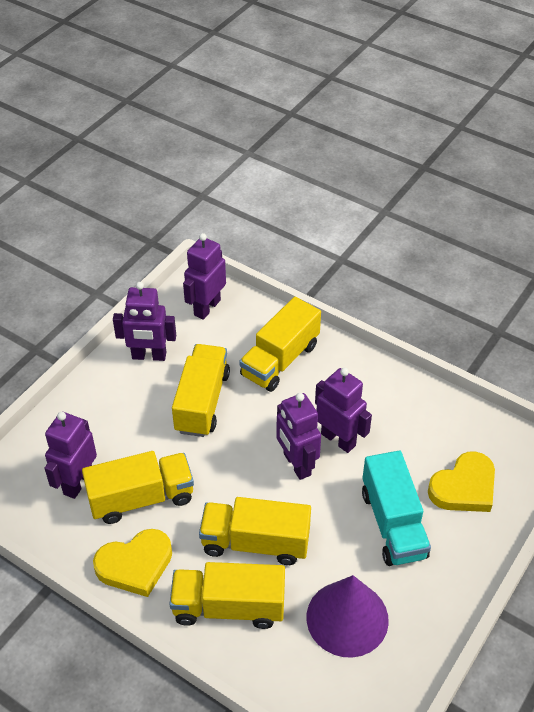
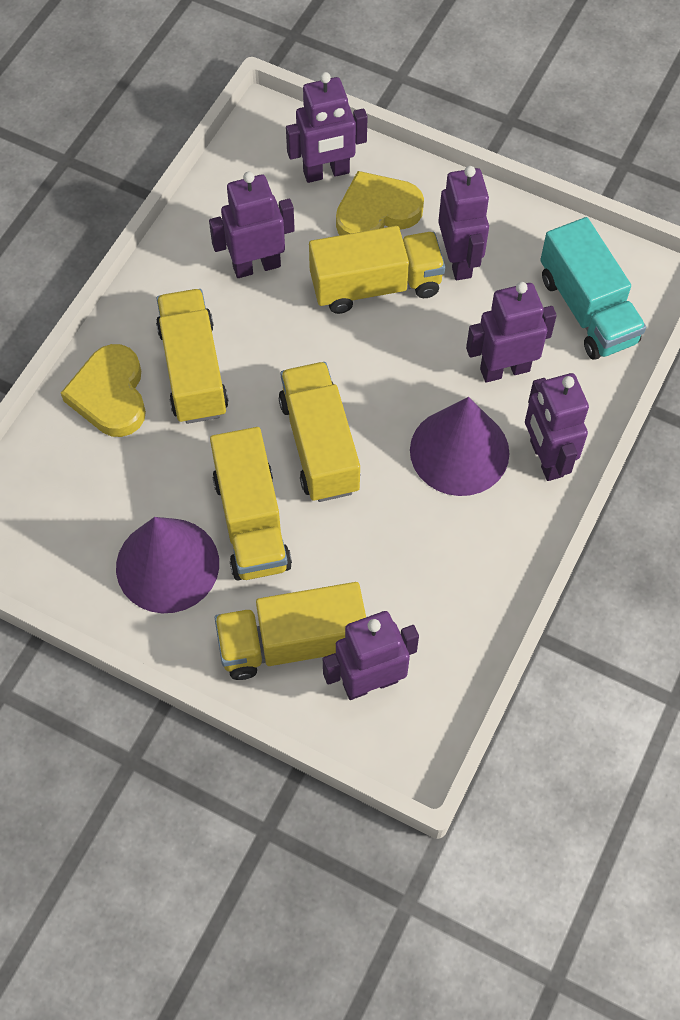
purple cone: 1 -> 2
purple robot: 5 -> 6

